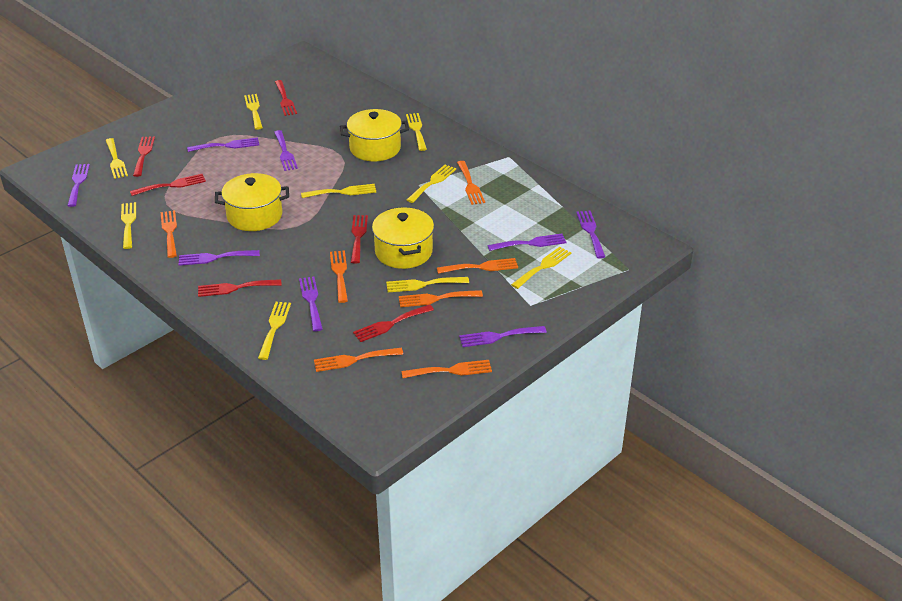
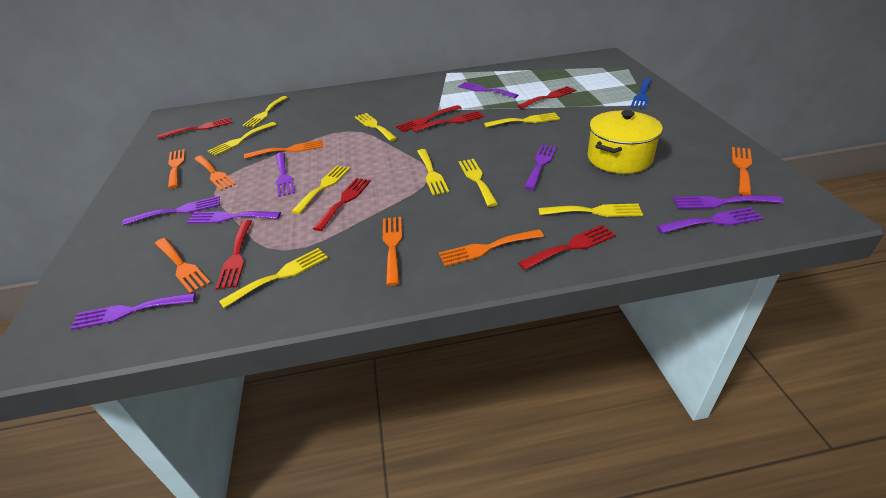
blue fork: 0 -> 1
red fork: 6 -> 7
yellow pot: 3 -> 1

